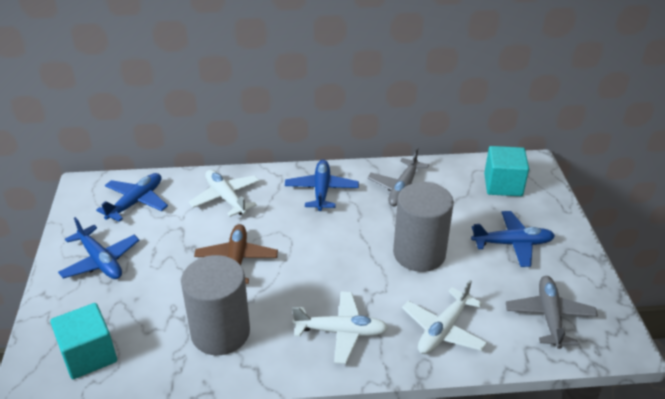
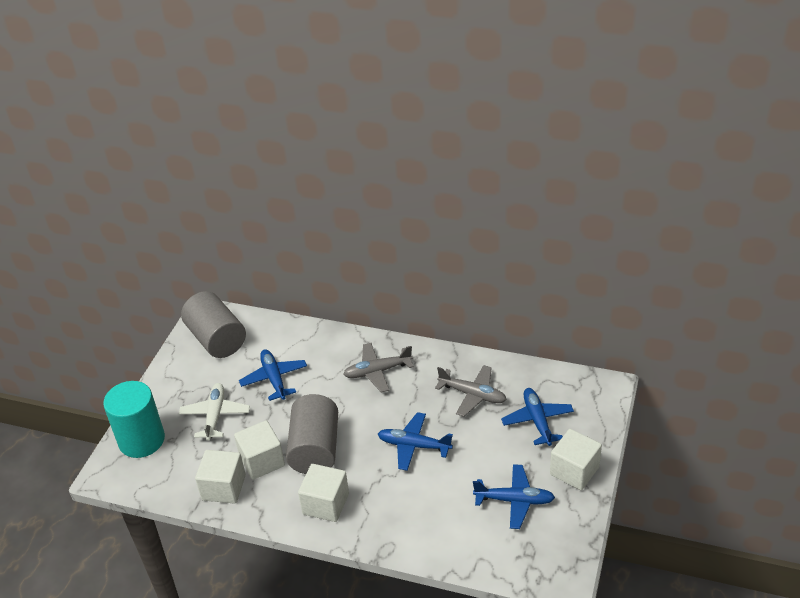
brown plane: 1 -> 0
turquoise cube: 2 -> 0
turquoise cylinder: 0 -> 1
white cube: 0 -> 4
white plane: 3 -> 1

